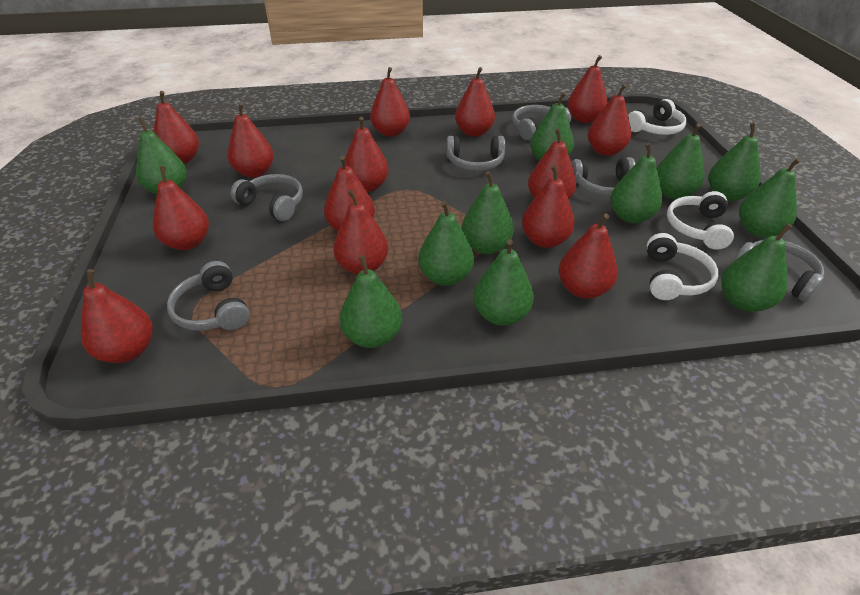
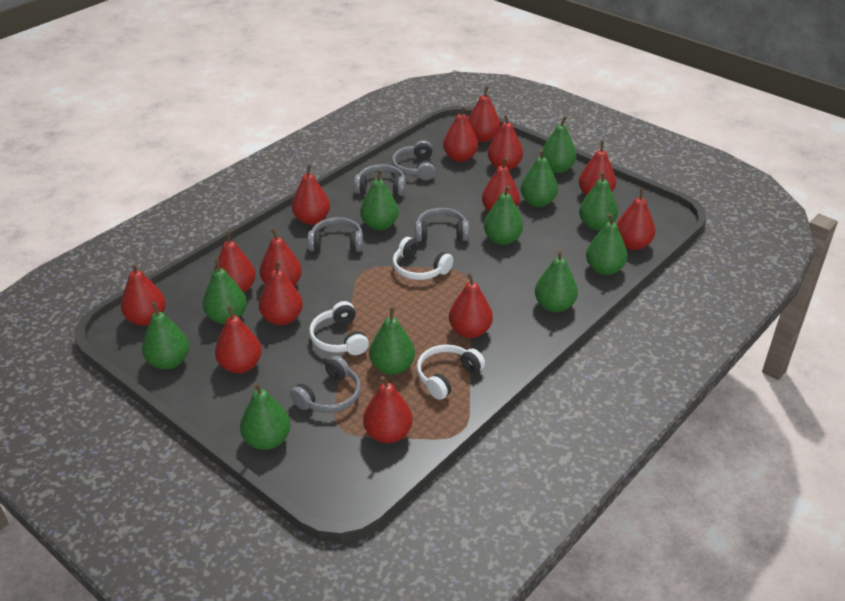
grey headphones: 6 -> 5

